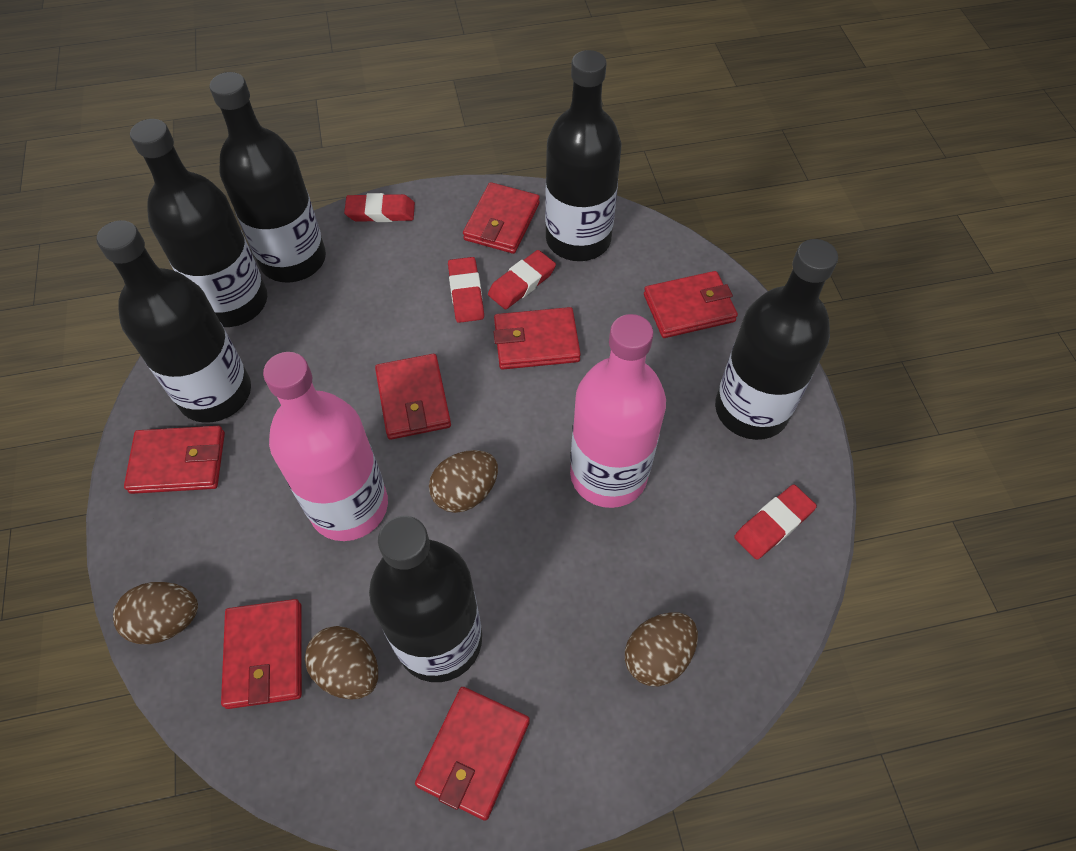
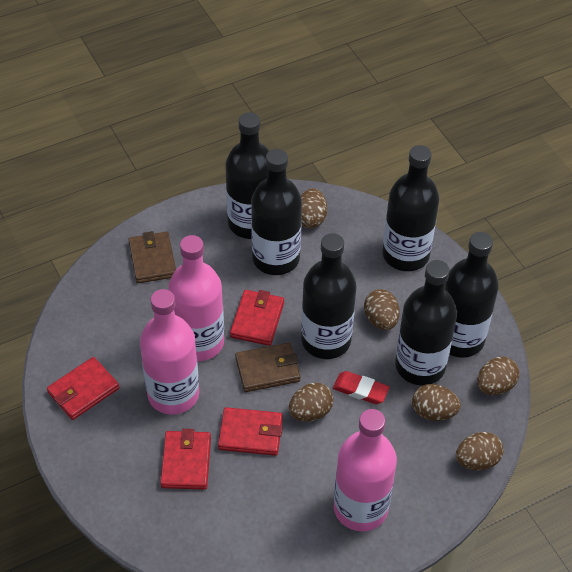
brown egg: 4 -> 6
brown wallet: 0 -> 2
pink bottle: 2 -> 3
red eraser: 4 -> 1
red wallet: 7 -> 4

